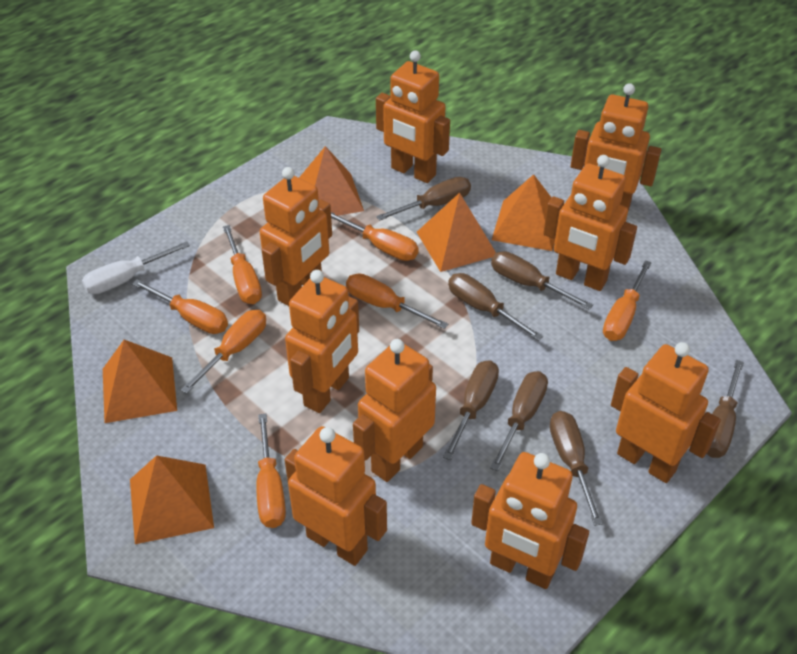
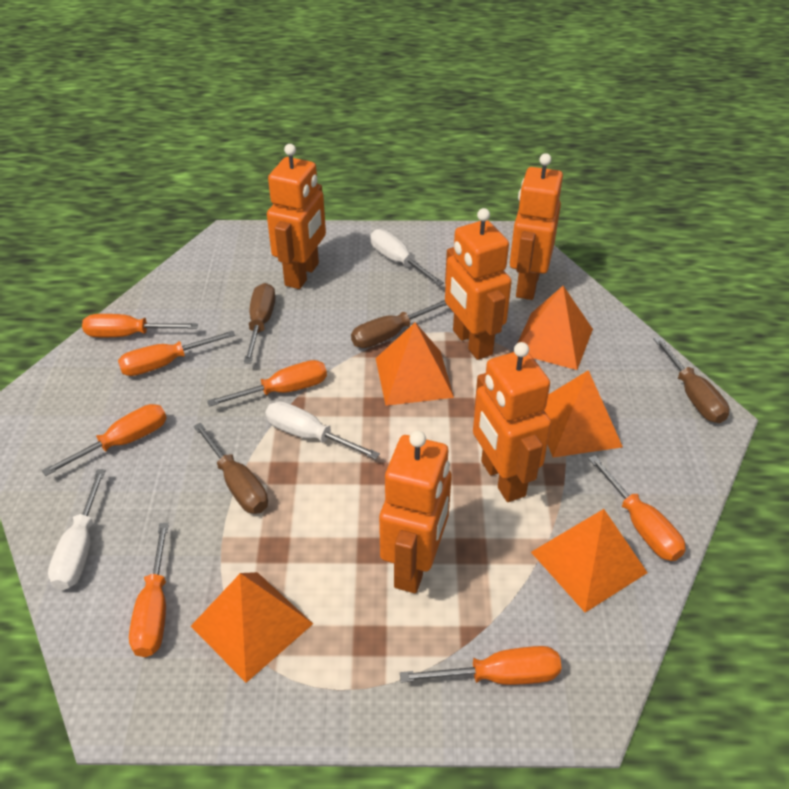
brown screwdriver: 7 -> 4
orange robot: 9 -> 5
white screwdriver: 1 -> 3

